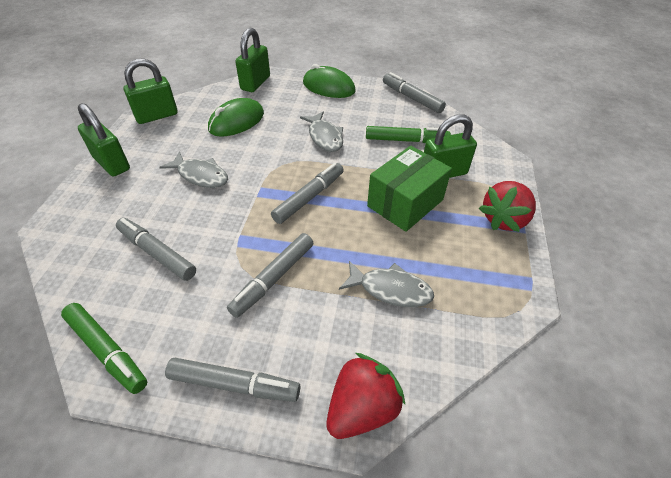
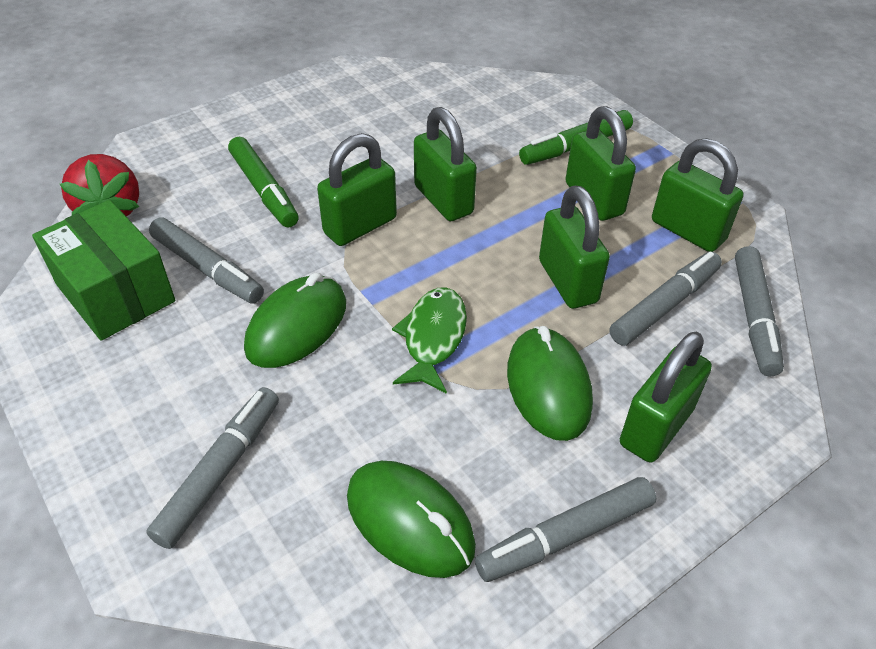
green fish: 0 -> 1
green mouse: 2 -> 3
green padlock: 4 -> 6
grey fish: 3 -> 0
red strawberry: 2 -> 1

